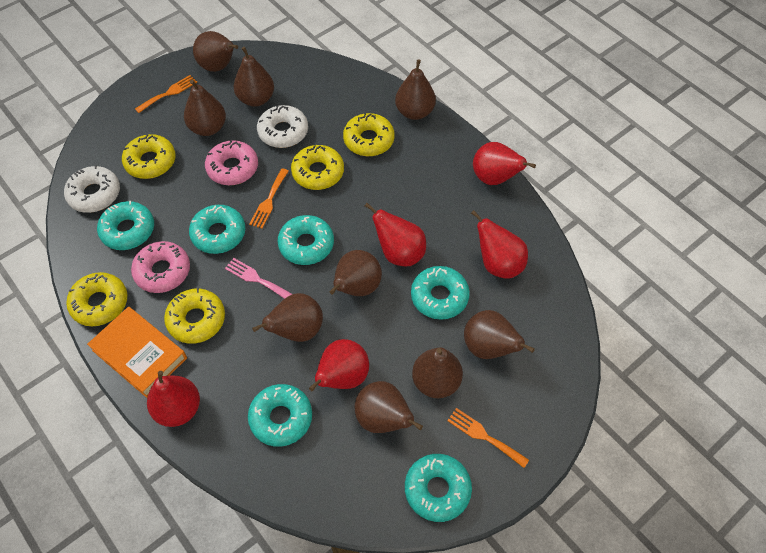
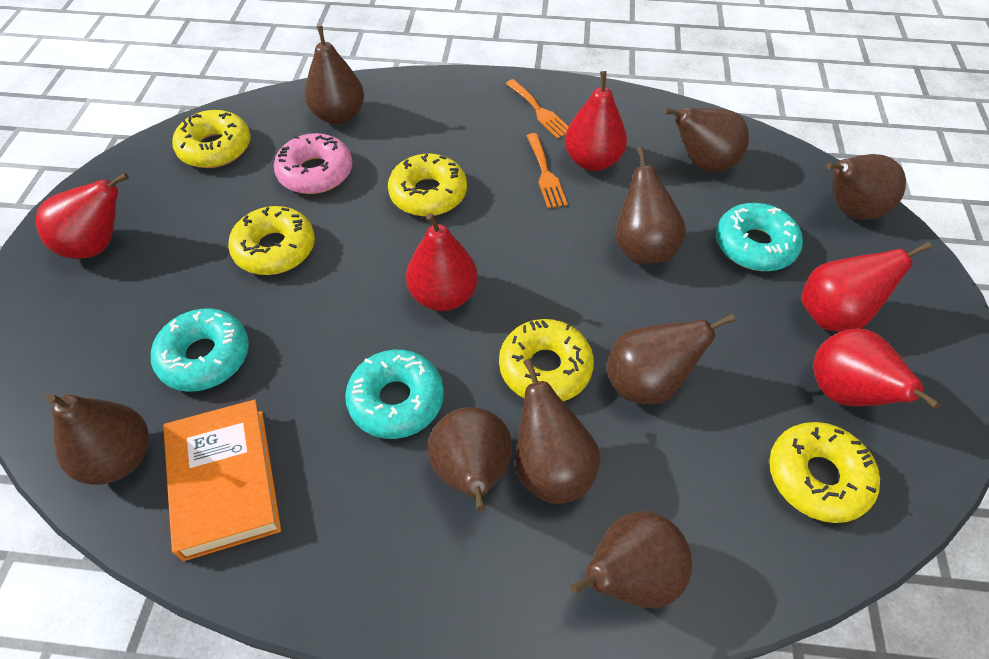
orange fork: 3 -> 2
pink donut: 2 -> 1
pink fork: 1 -> 0
turquoise donut: 6 -> 3
white donut: 2 -> 0

